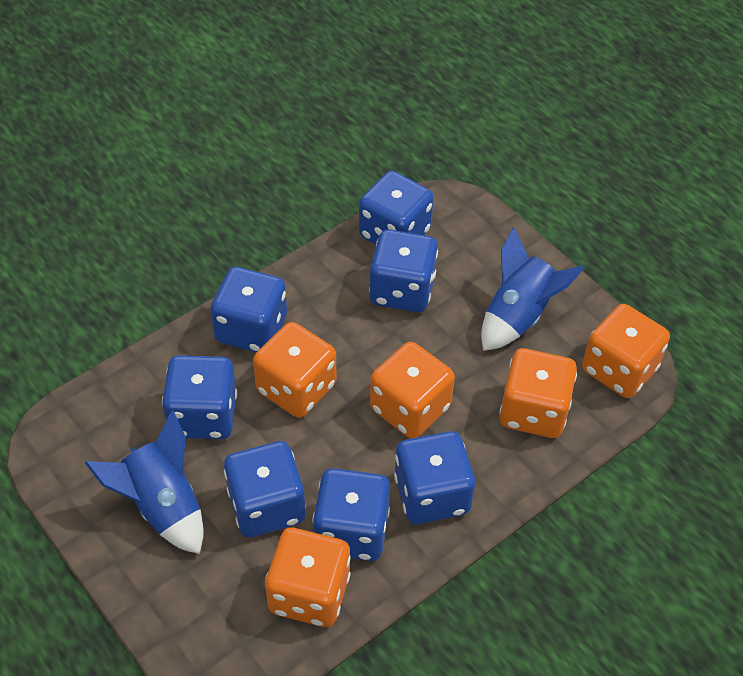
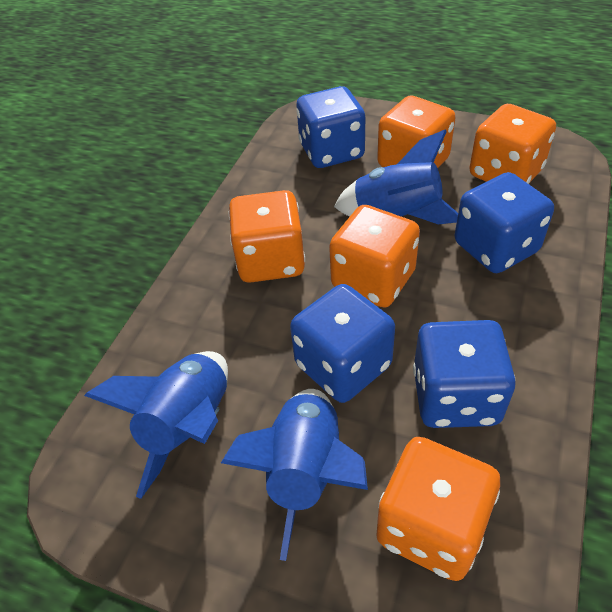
blue dice: 7 -> 4
blue rocket: 2 -> 3

